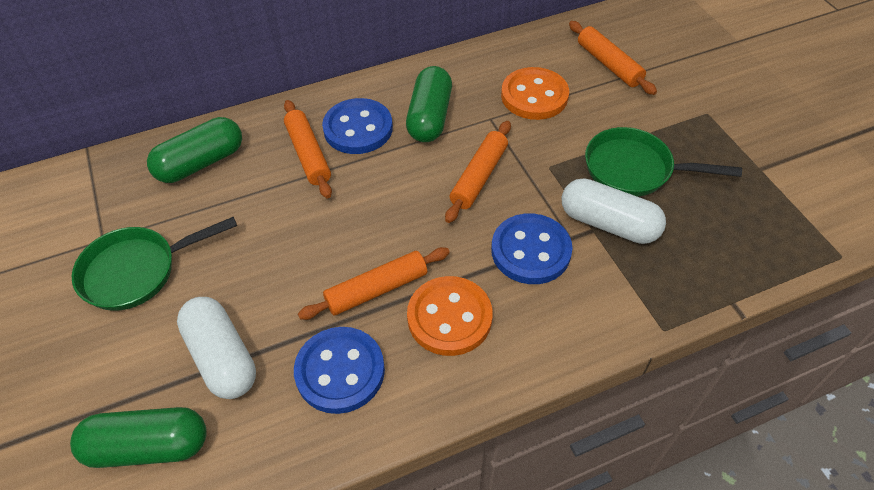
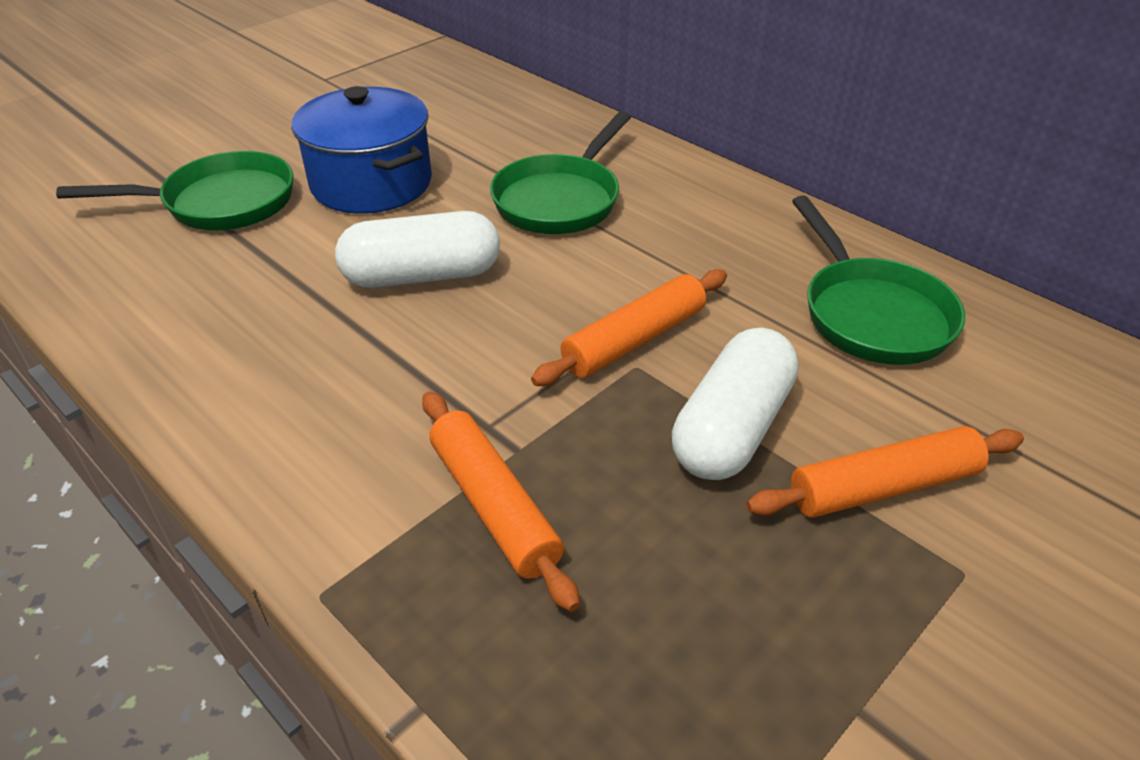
blue button: 3 -> 0
blue pot: 0 -> 1
green capsule: 3 -> 0
green pan: 2 -> 3
orange button: 2 -> 0
orange rolling pin: 4 -> 3

